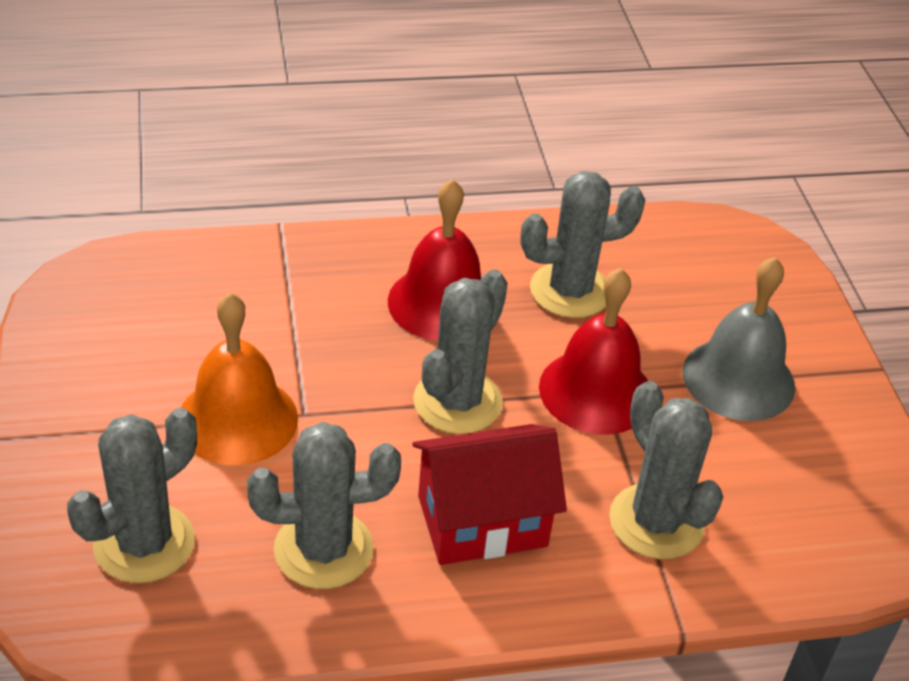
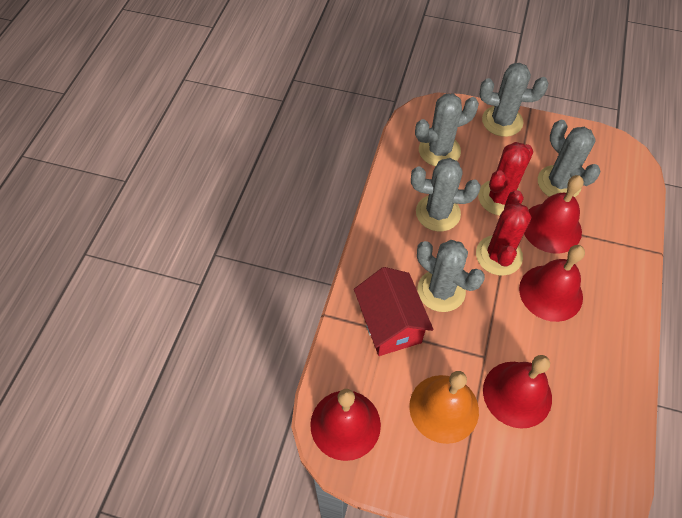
grey bell: 1 -> 0
red bell: 2 -> 4
red cactus: 0 -> 2

